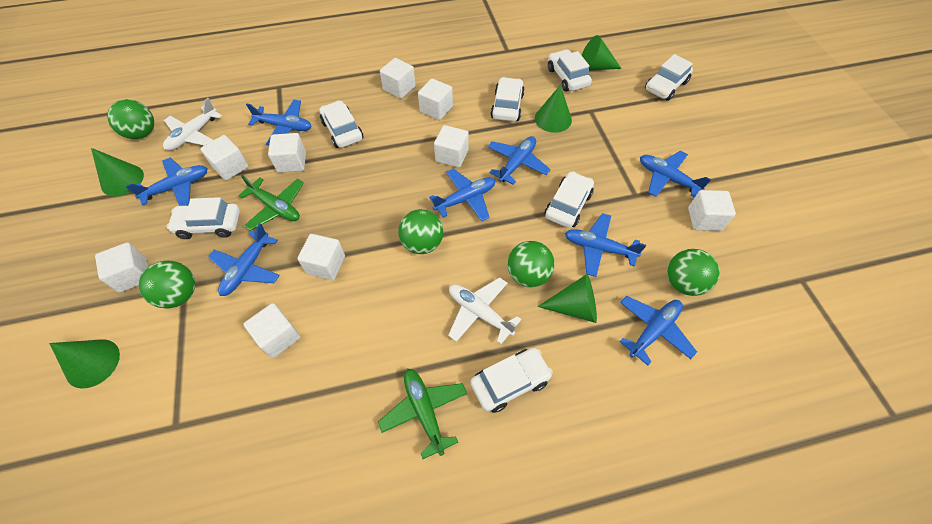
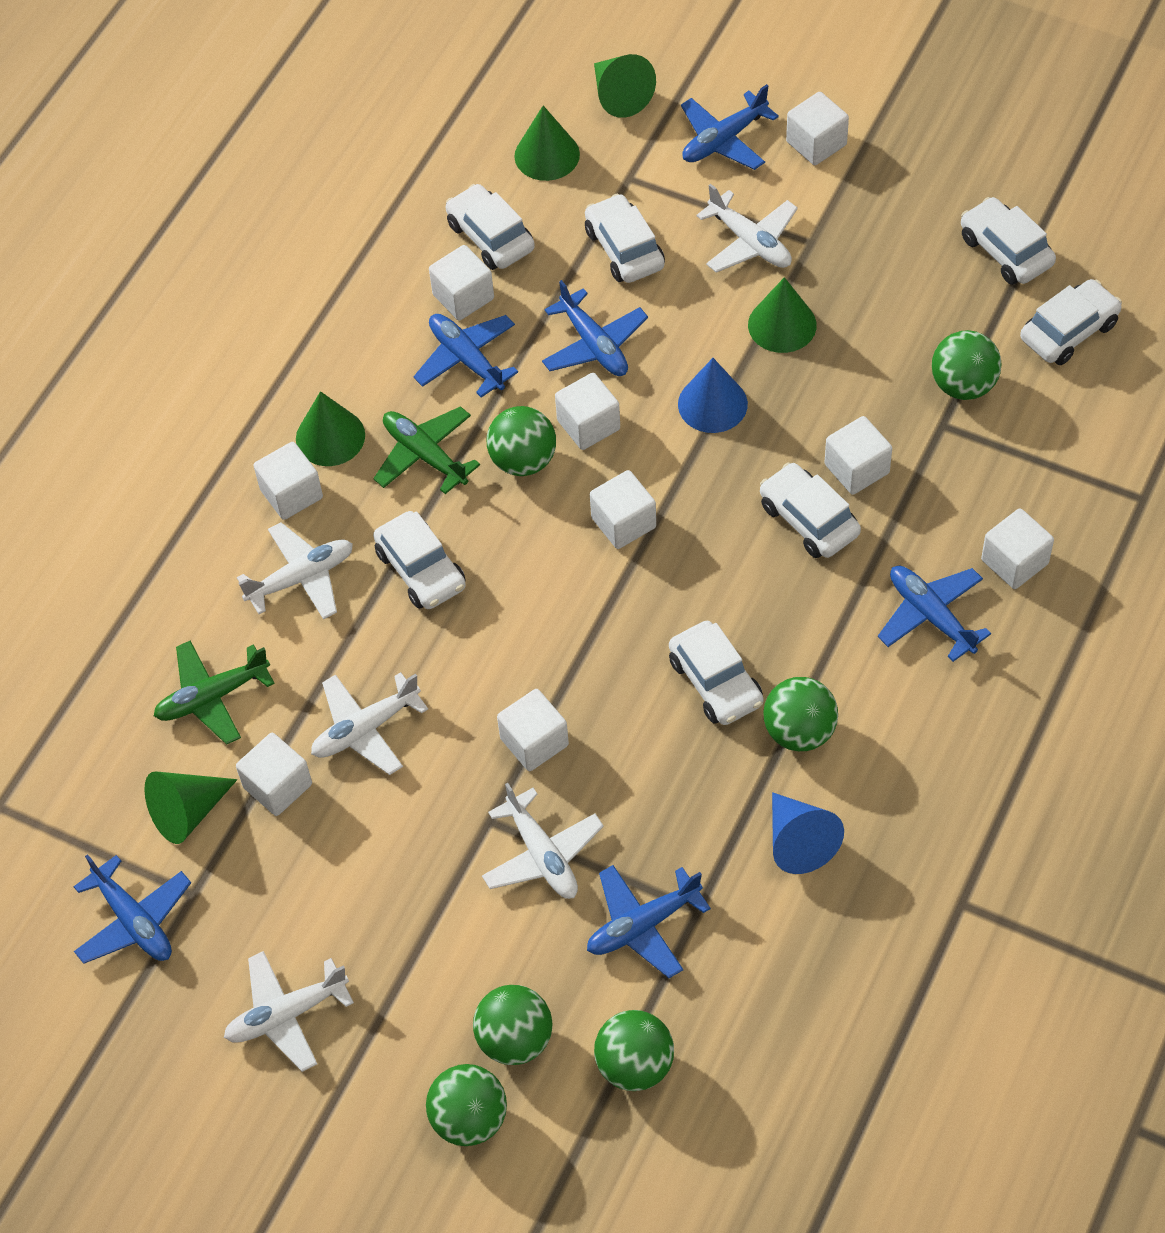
blue cone: 0 -> 2
blue plane: 8 -> 6
green ball: 5 -> 6
white plane: 2 -> 5

